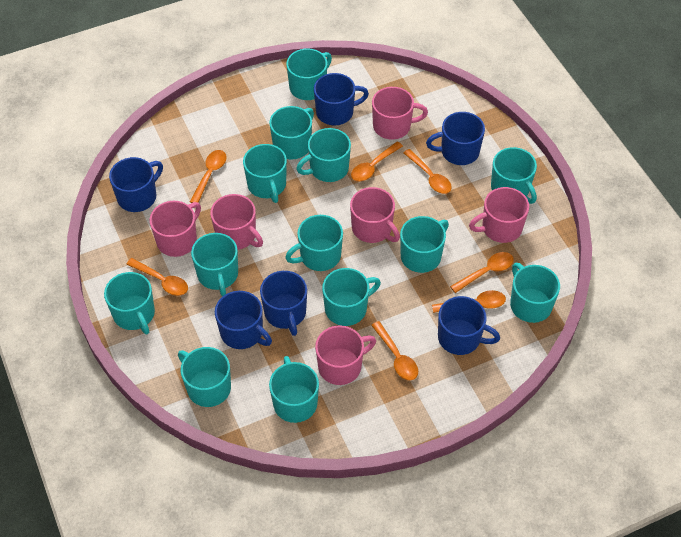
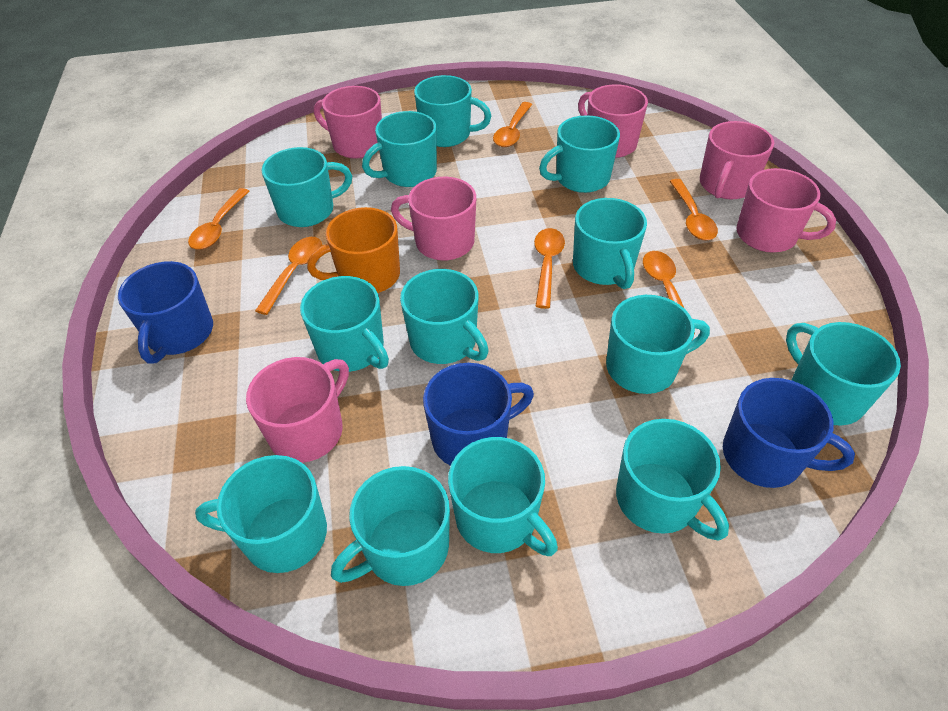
blue mug: 6 -> 3
orange mug: 0 -> 1
orange spoon: 7 -> 6

